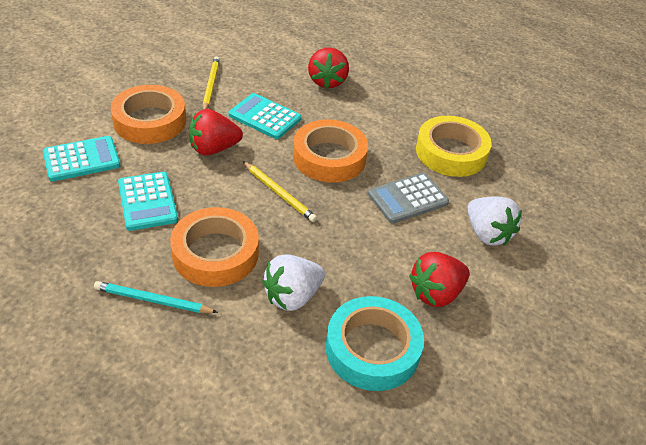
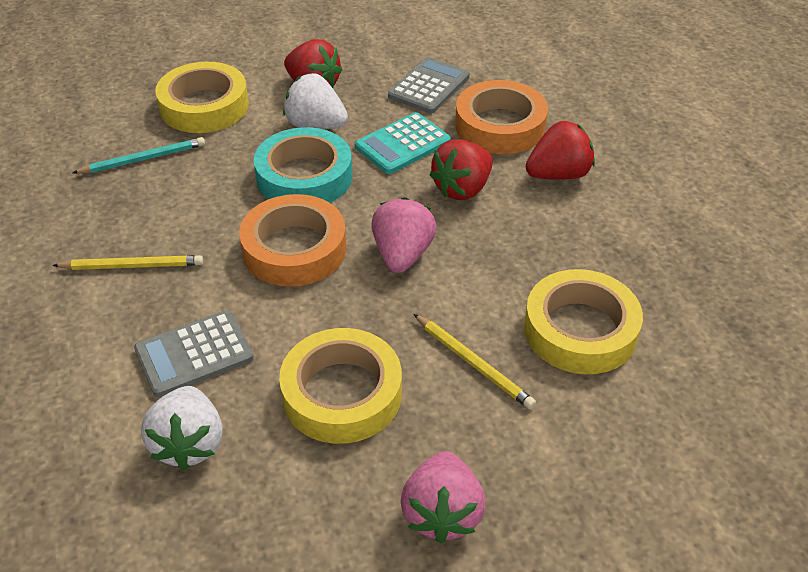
grey calculator: 1 -> 2
orange tape: 3 -> 2
pink strawberry: 0 -> 2
turquoise calculator: 3 -> 1
yellow tape: 1 -> 3

